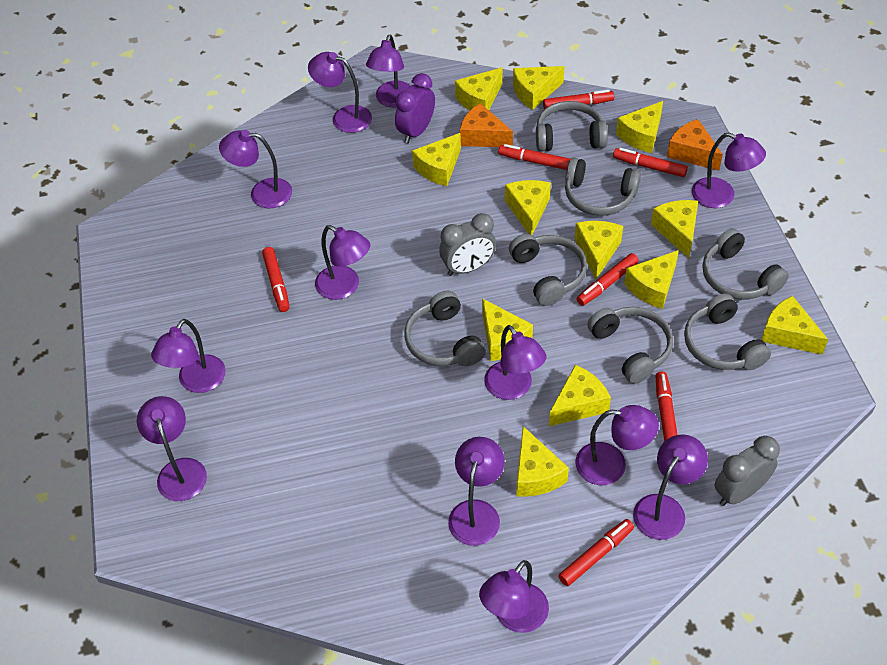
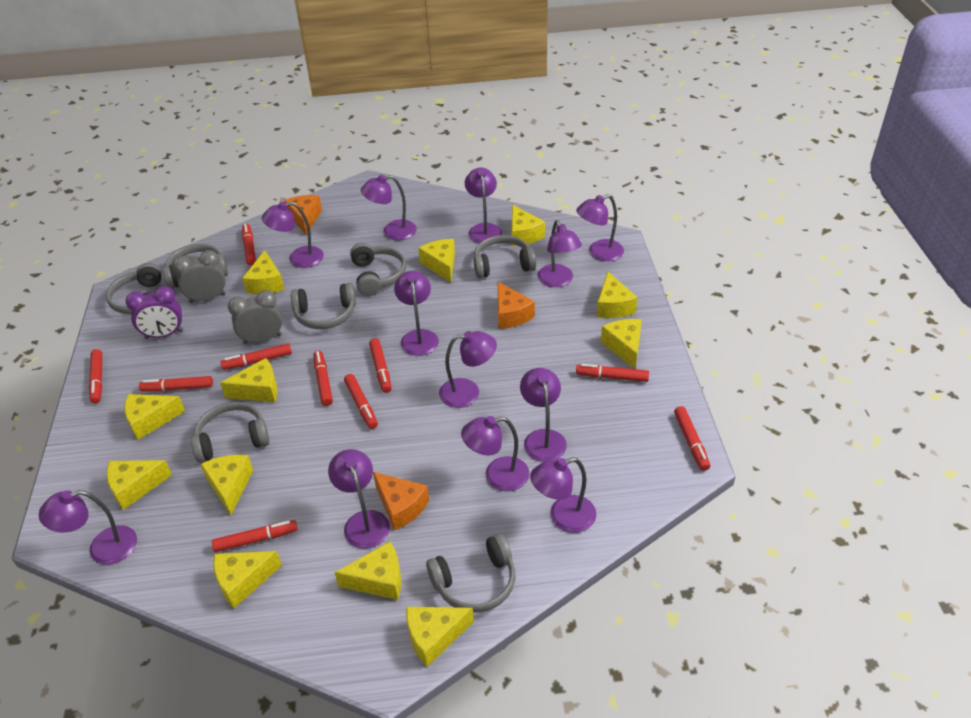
orange cheese: 2 -> 3
red marker: 7 -> 10

